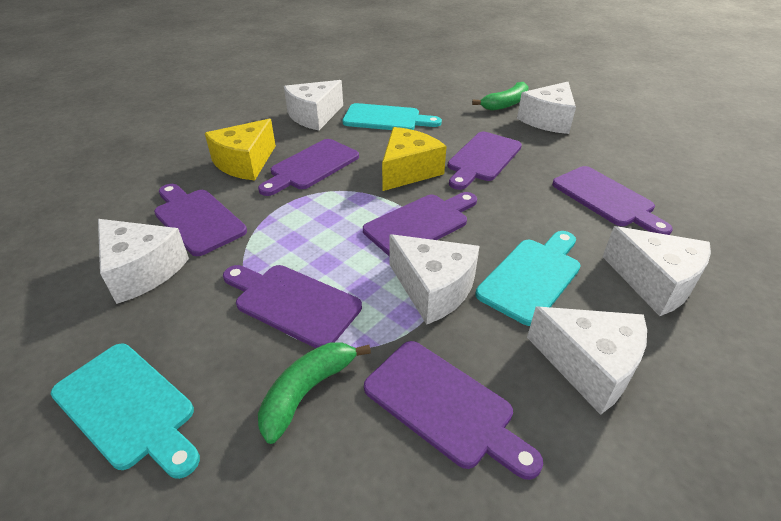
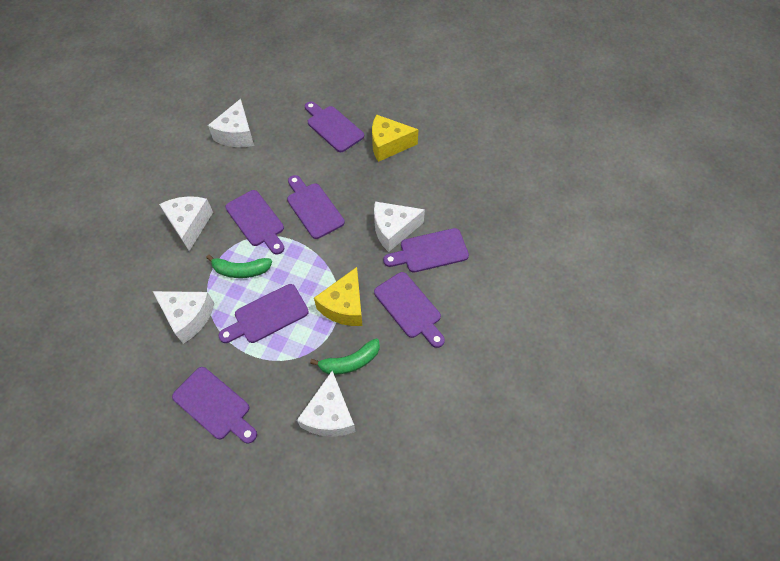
turquoise cutting board: 3 -> 0
white cheese: 6 -> 5

